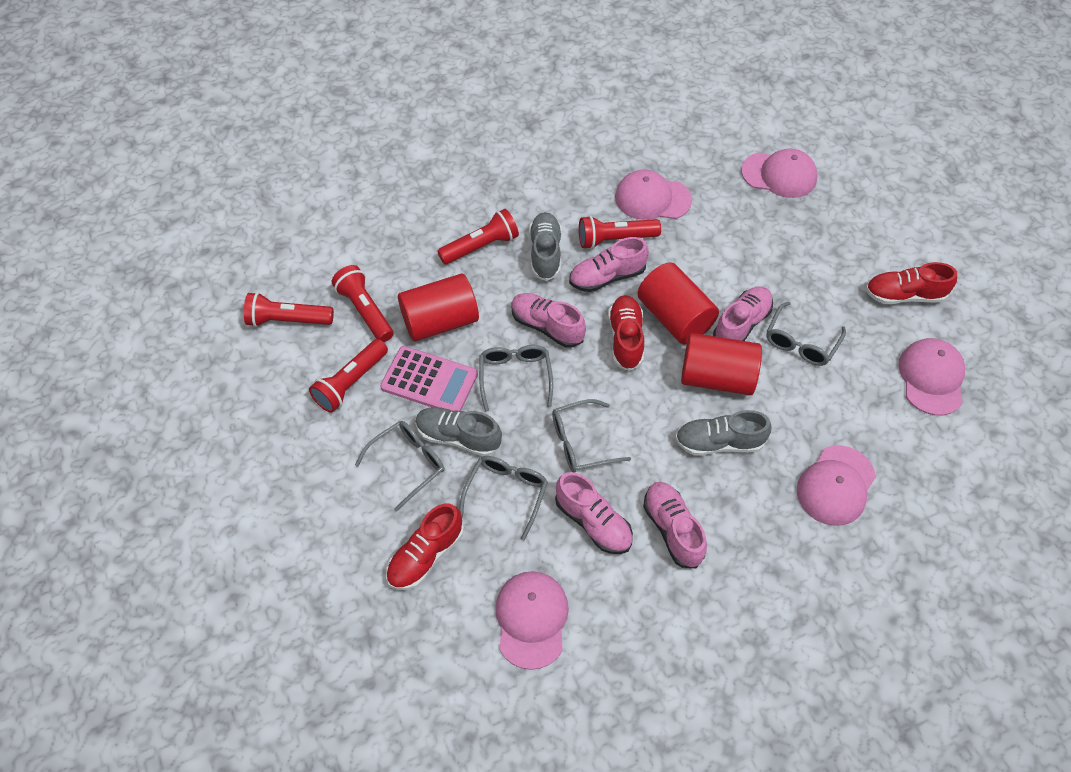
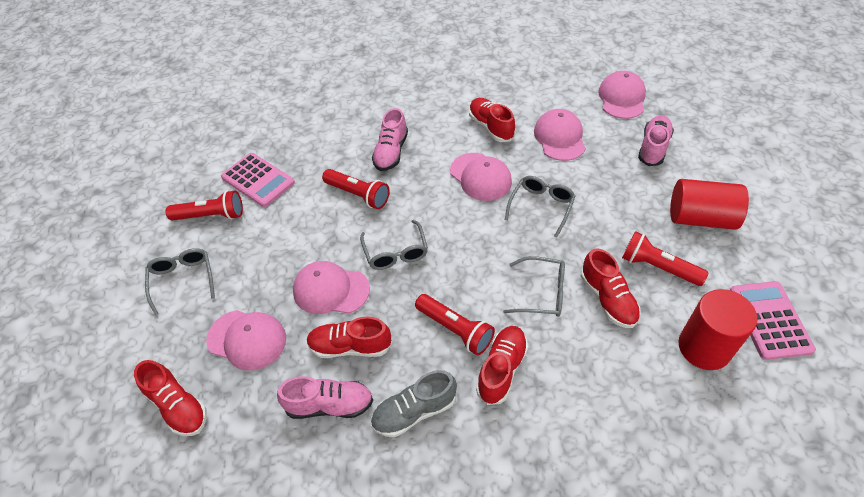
grey glasses: 5 -> 4
grey shoe: 3 -> 1
pink calculator: 1 -> 2
pink shoe: 5 -> 3
red cylinder: 3 -> 2
red flashlight: 5 -> 4
red shoe: 3 -> 5

